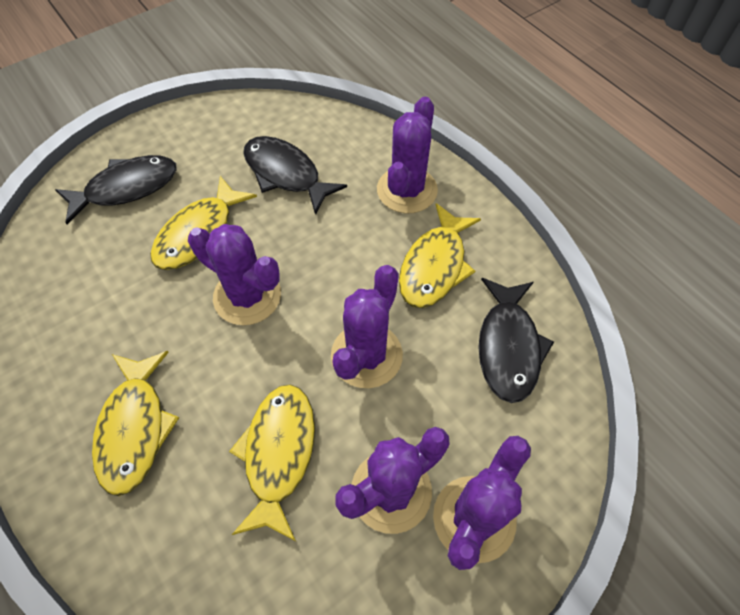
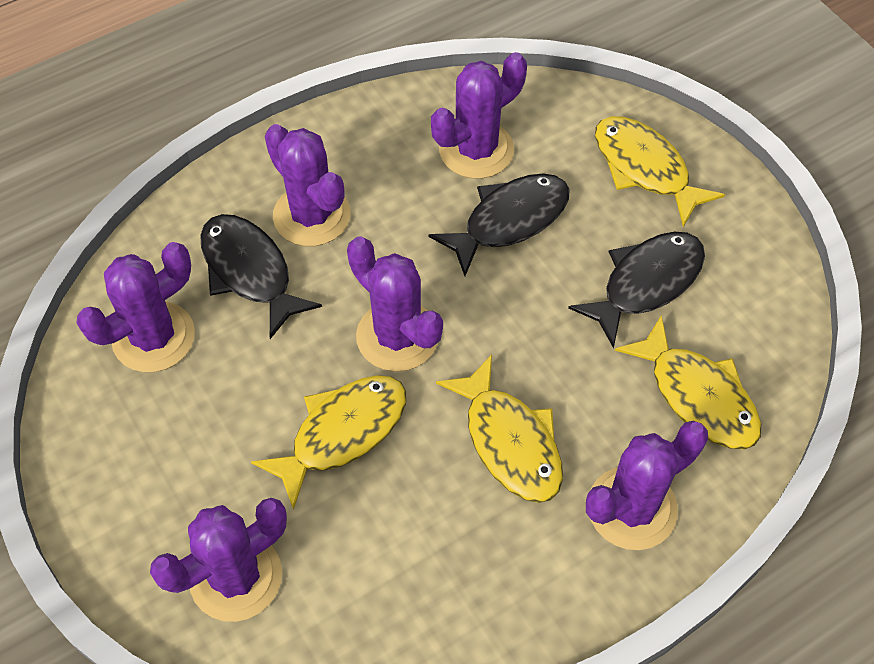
purple cactus: 5 -> 6

